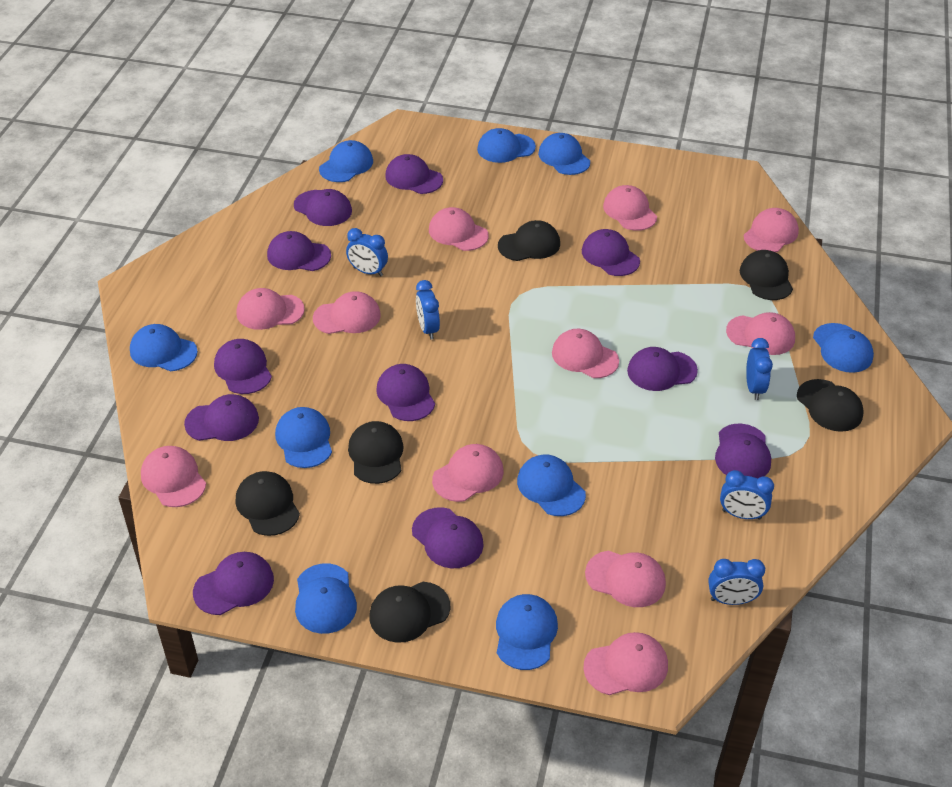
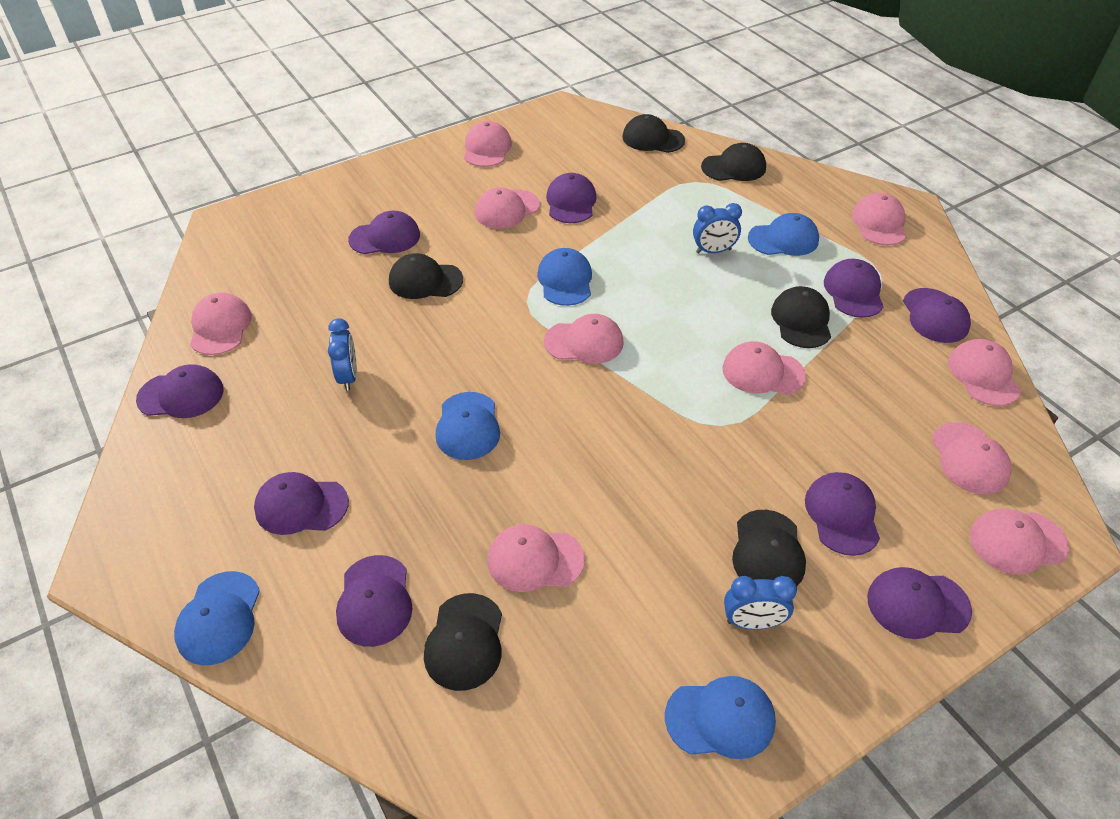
blue cap: 9 -> 5
blue clock: 5 -> 3
pink cap: 11 -> 10
purple cap: 11 -> 9

